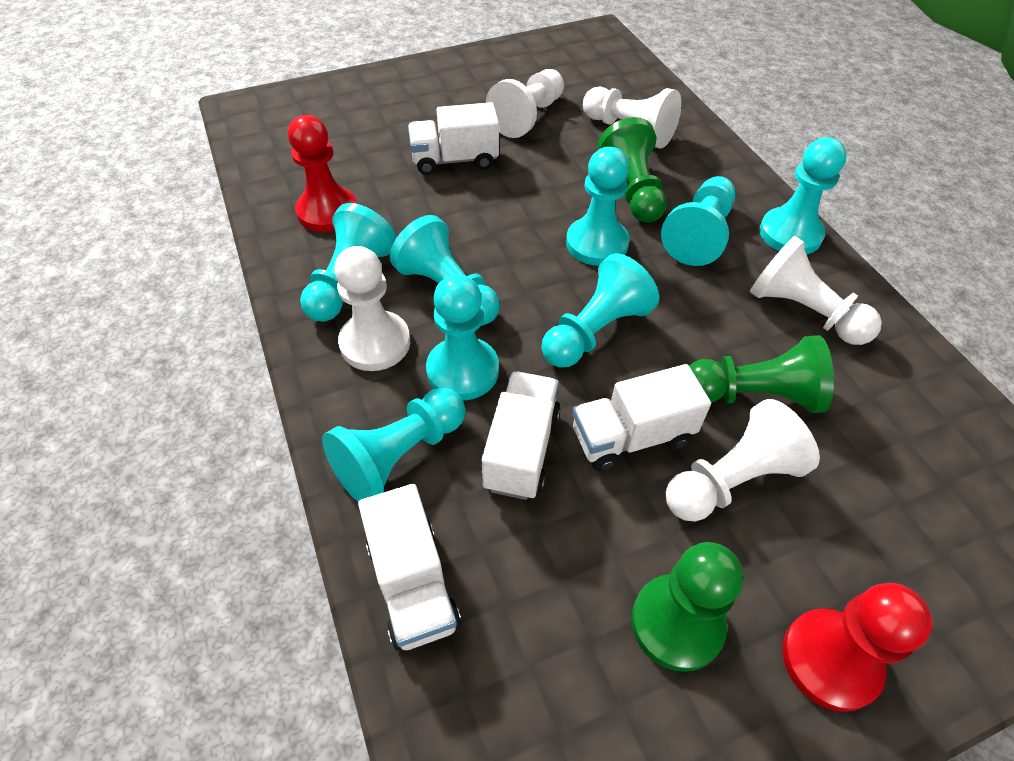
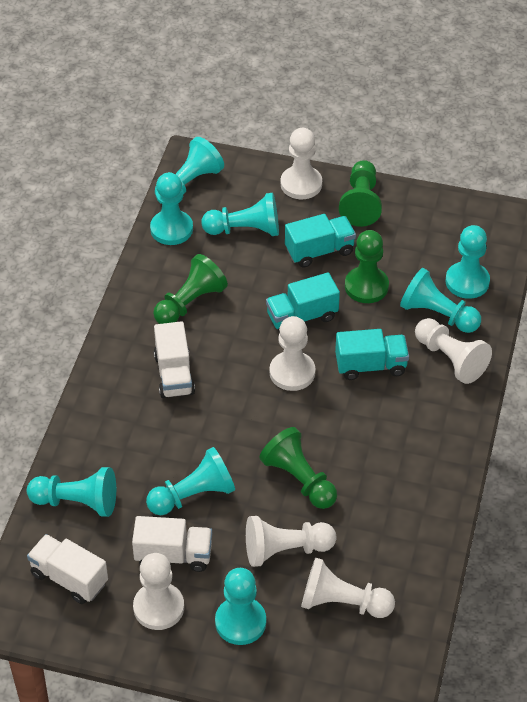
green pawn: 3 -> 4
red pawn: 2 -> 0
turquoise truck: 0 -> 3
white pawn: 5 -> 6
white truck: 4 -> 3

